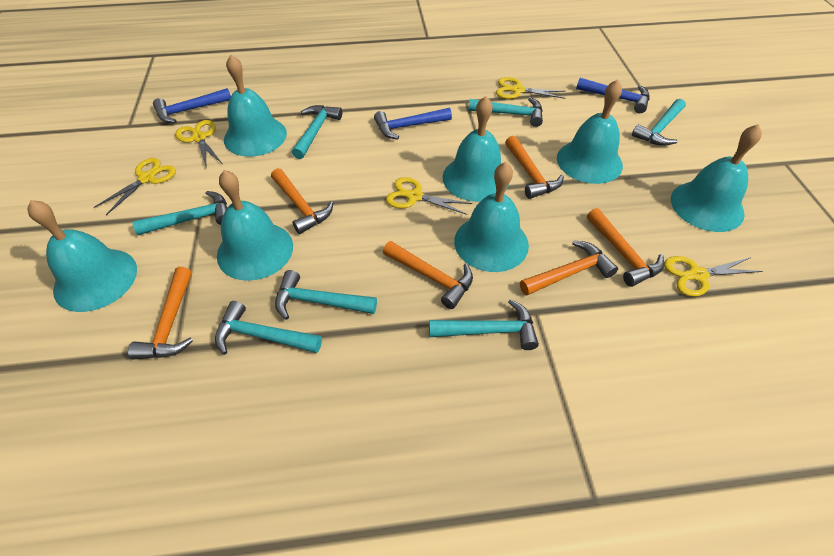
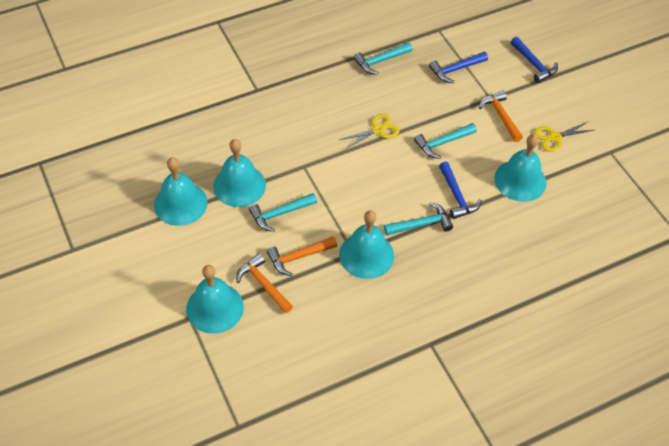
orange hammer: 6 -> 3
turquoise bell: 7 -> 5
turquoise hammer: 7 -> 4
yellow scissors: 5 -> 2

